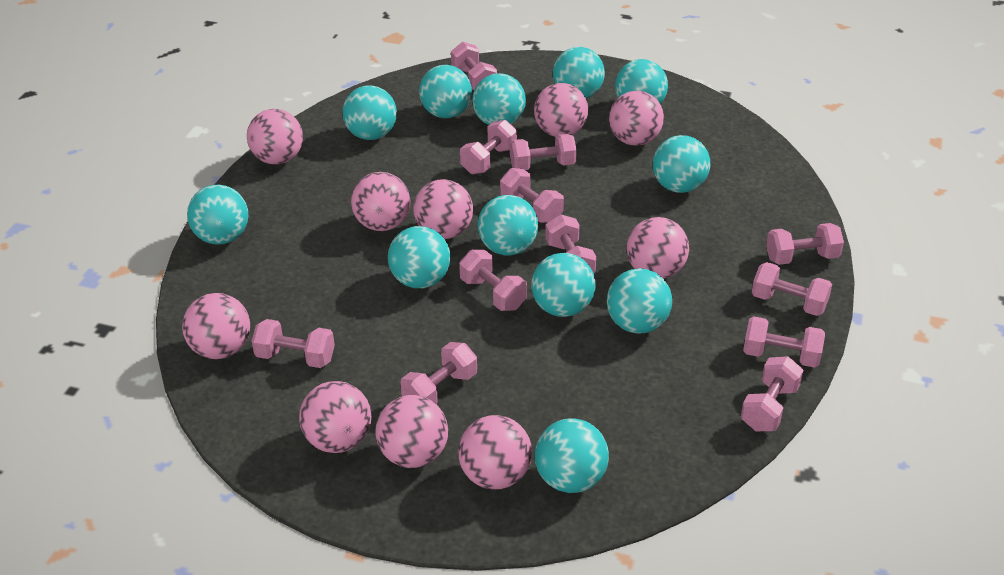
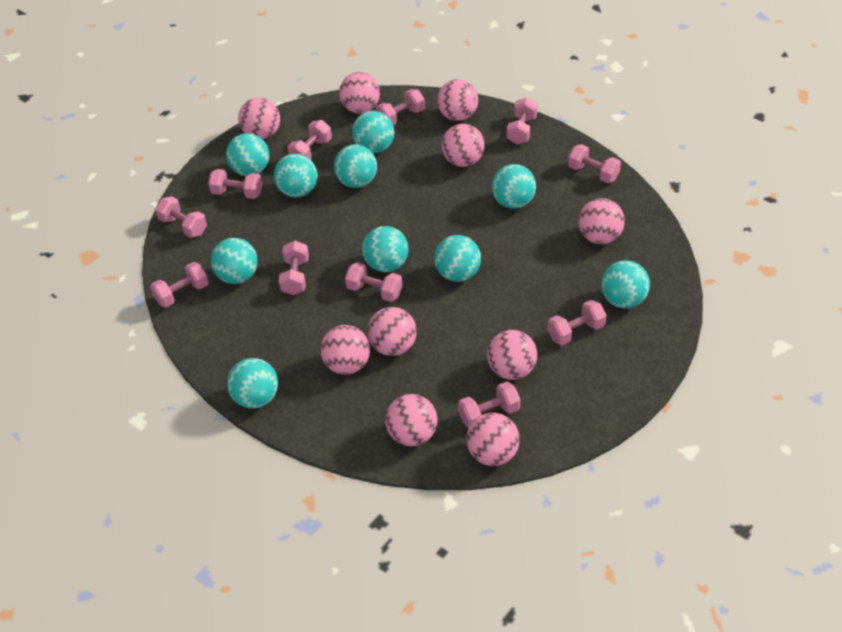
pink dumbbell: 12 -> 11
turquoise ball: 12 -> 10

